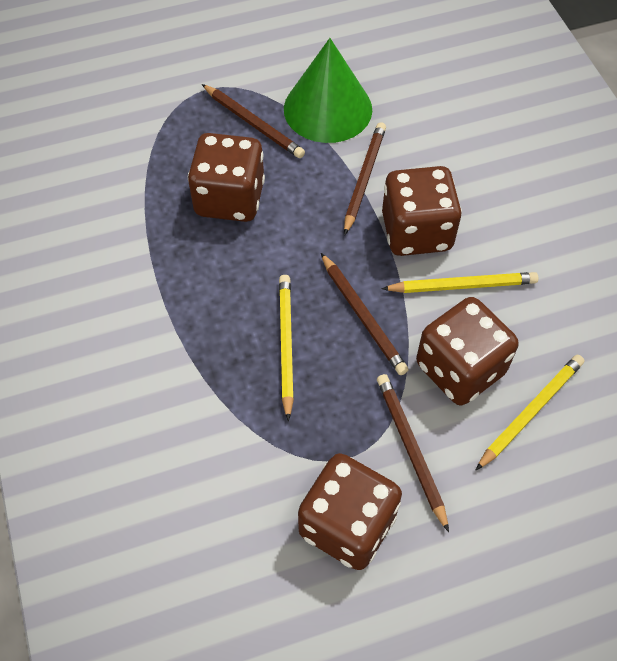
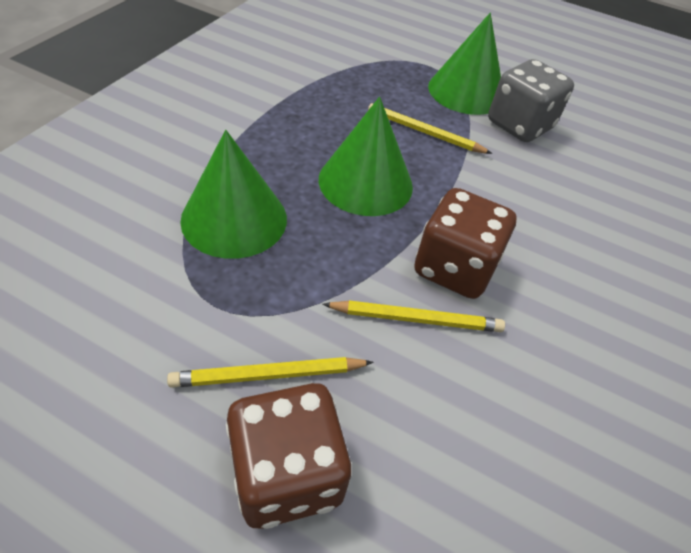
brown dice: 4 -> 2
brown pencil: 4 -> 0
green cone: 1 -> 3
grey dice: 0 -> 1

